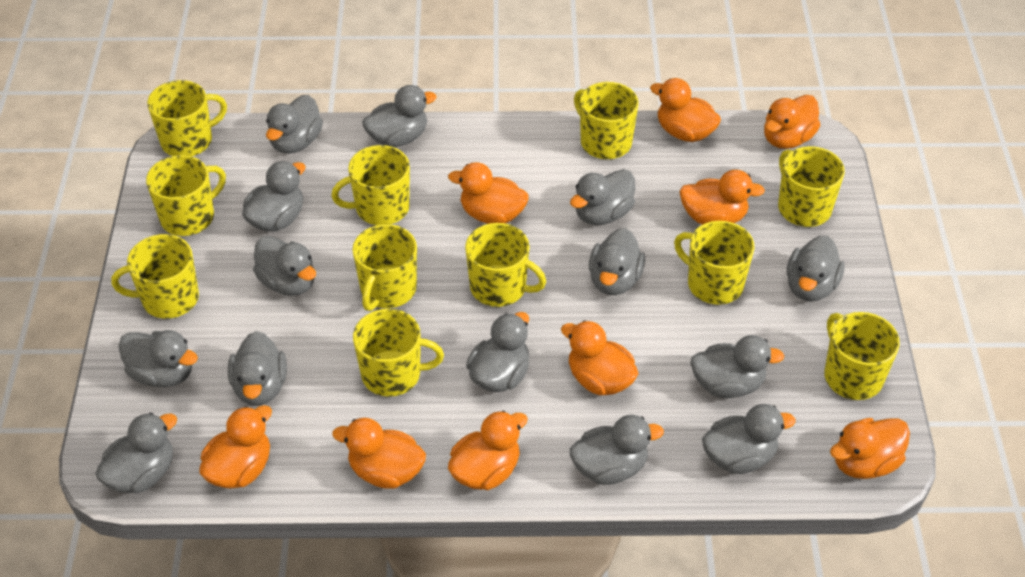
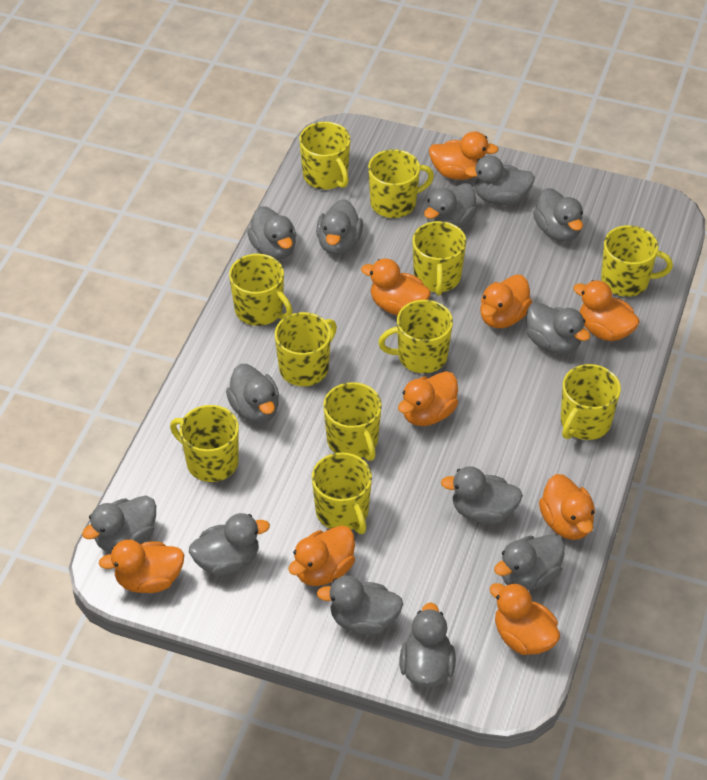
grey duck: 14 -> 13

